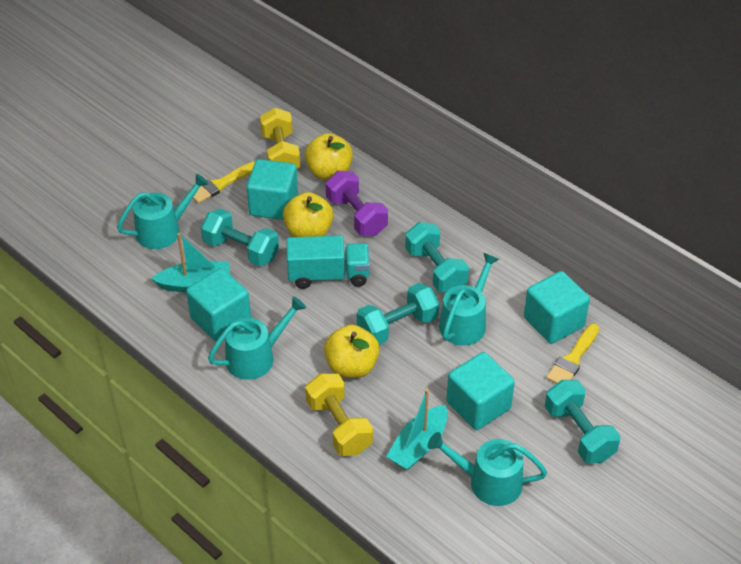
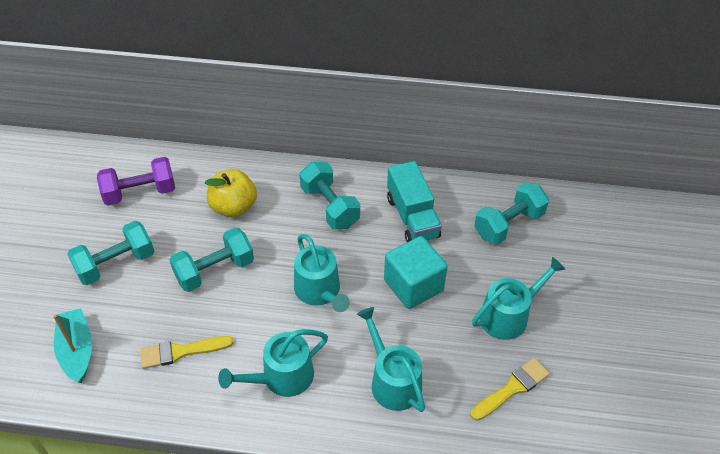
turquoise boat: 2 -> 1
turquoise cube: 4 -> 1
yellow apple: 3 -> 1
yellow dumbbell: 2 -> 0

